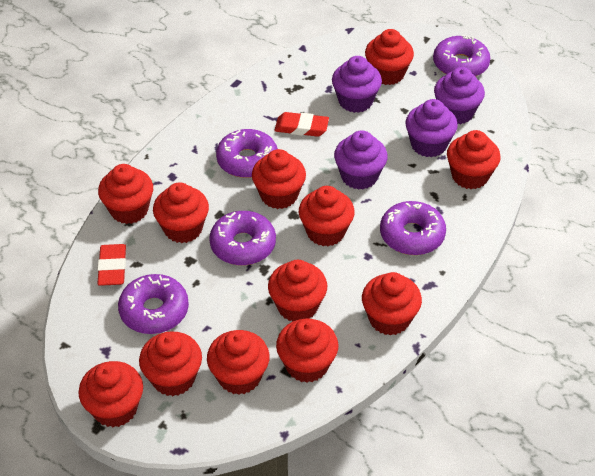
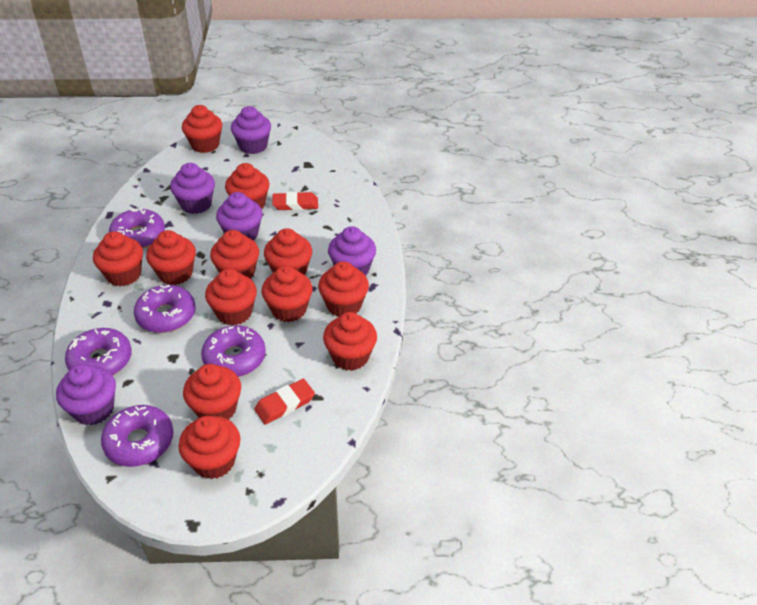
purple cupcake: 4 -> 5

